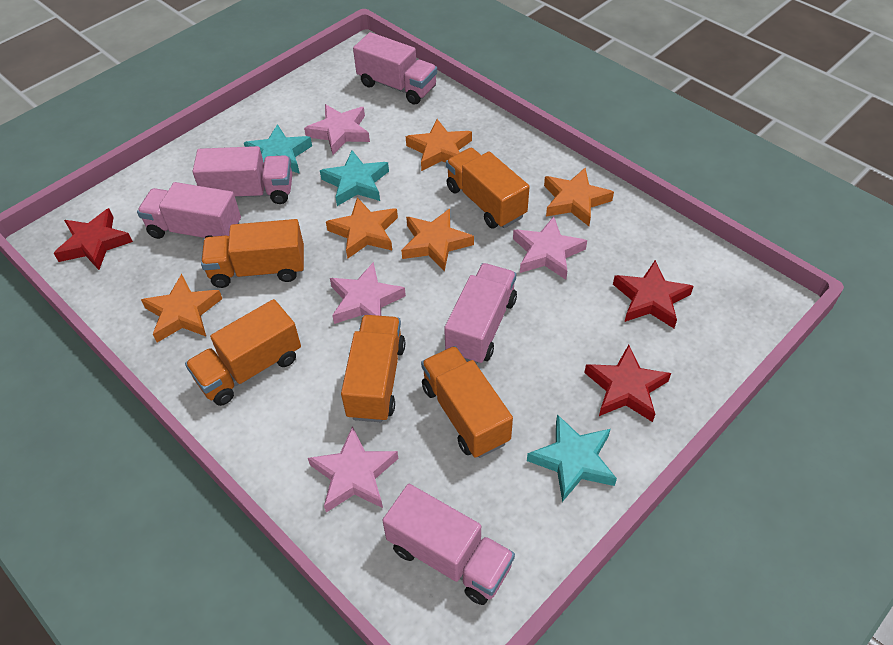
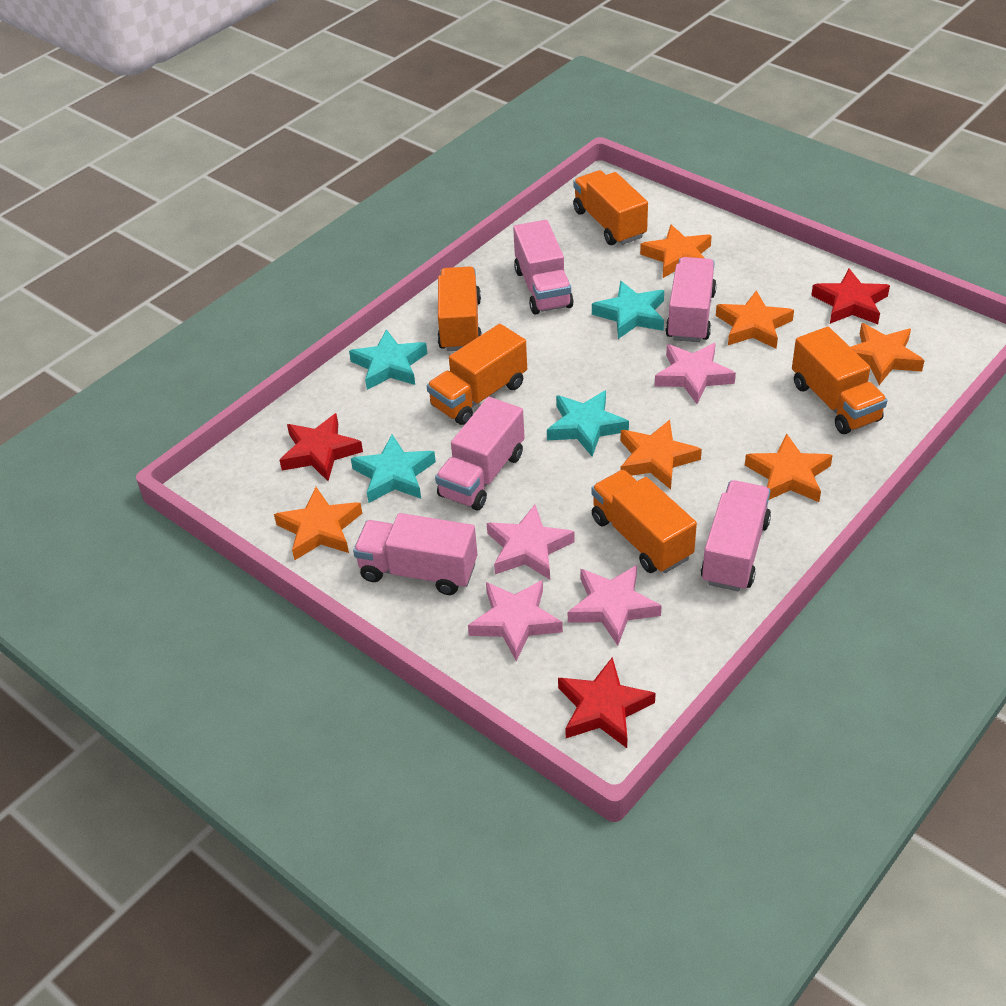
orange star: 5 -> 6
turquoise star: 3 -> 4

